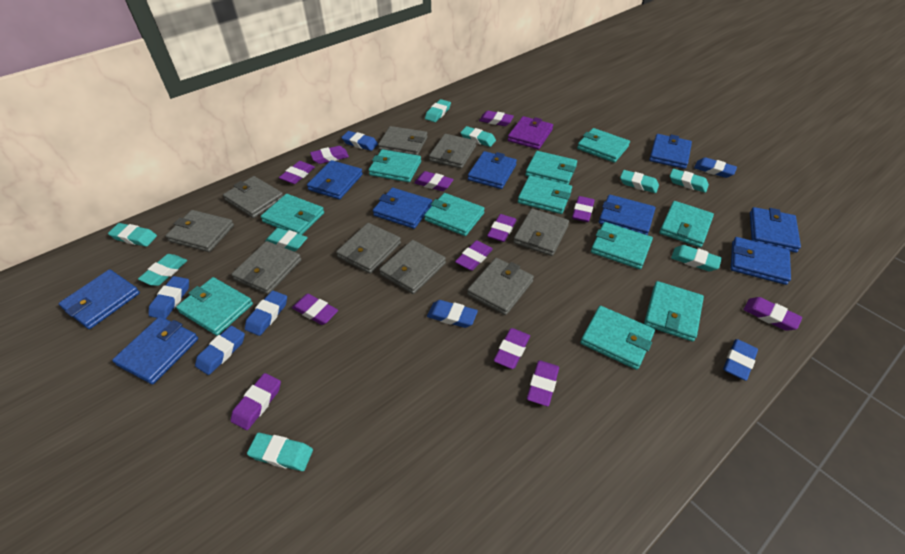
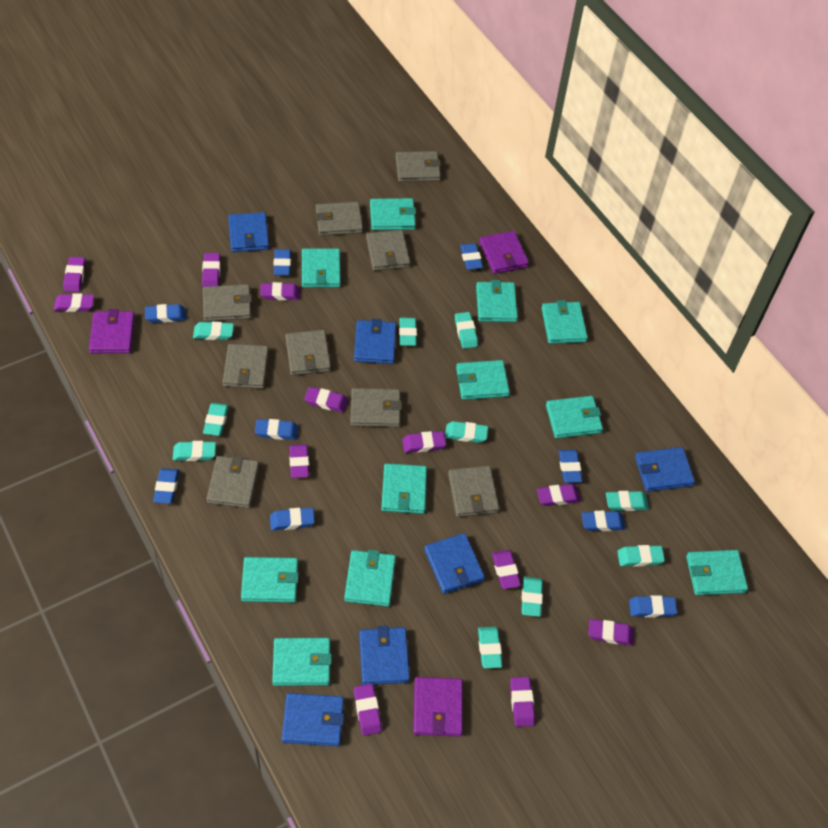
blue eraser: 7 -> 9
blue wallet: 9 -> 6
purple wallet: 1 -> 3
turquoise eraser: 9 -> 10

